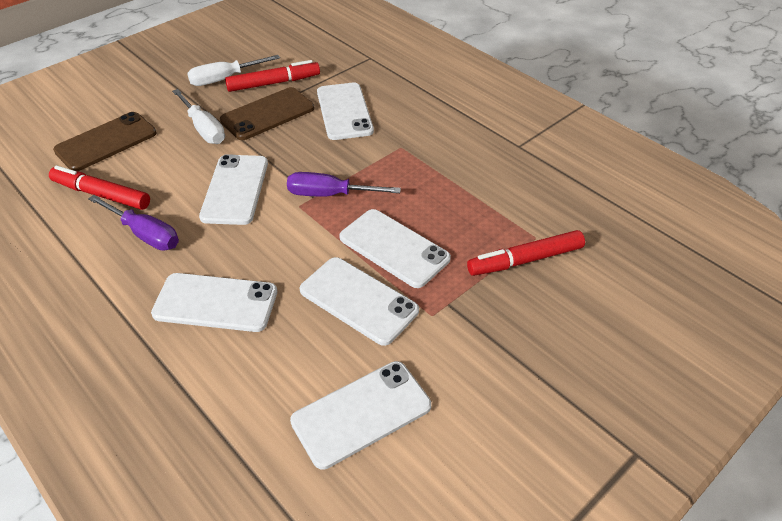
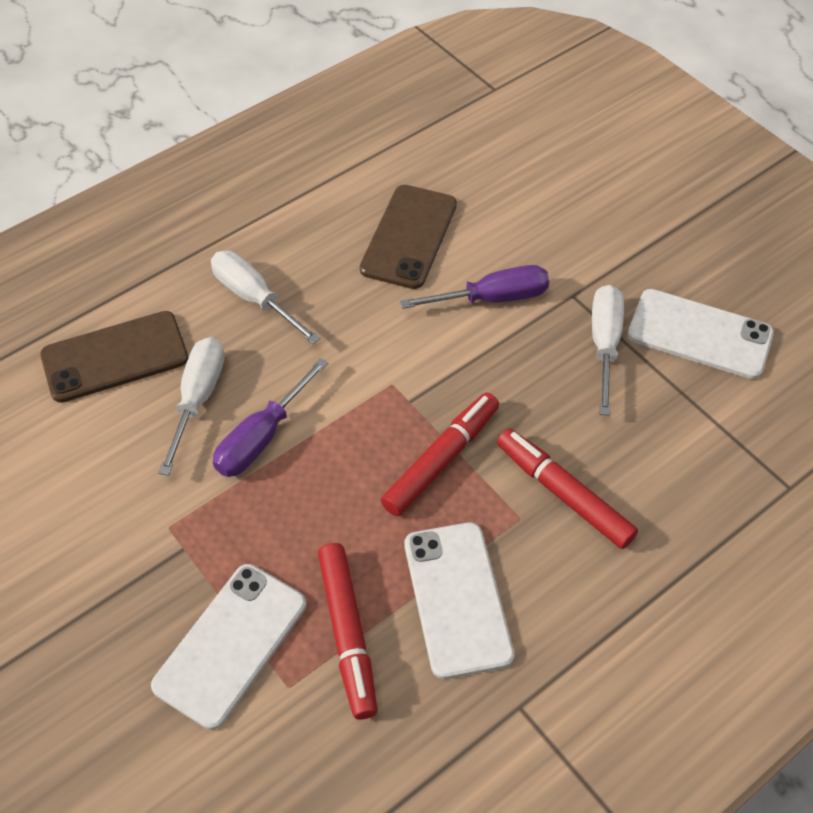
white phone: 6 -> 3
white screwdriver: 2 -> 3

